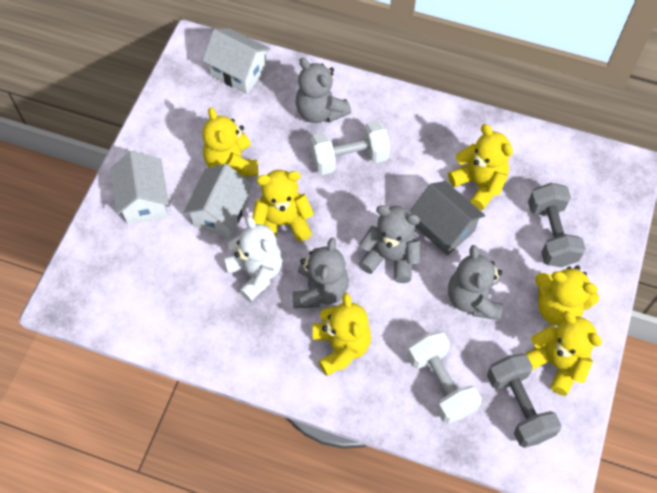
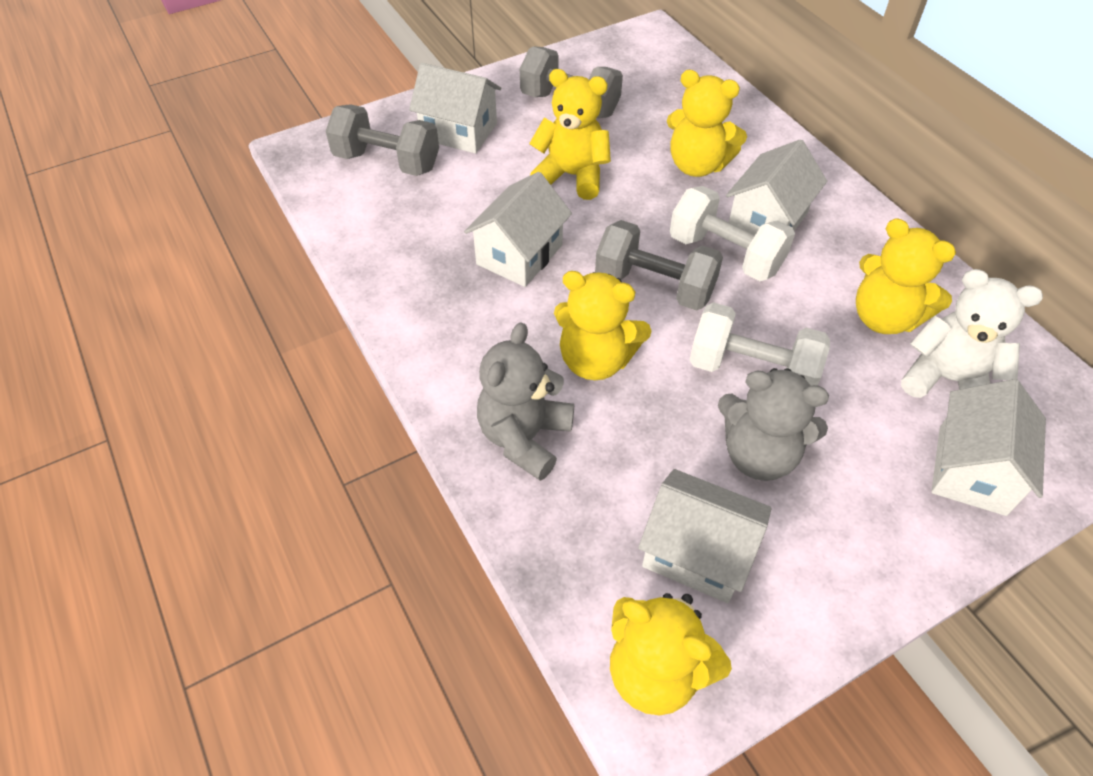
grey dumbbell: 2 -> 3
grey house: 1 -> 0
grey teddy bear: 4 -> 2
white house: 3 -> 5
yellow teddy bear: 6 -> 5

